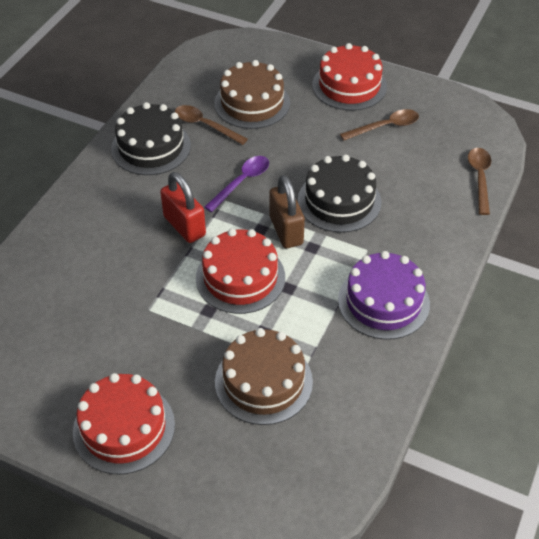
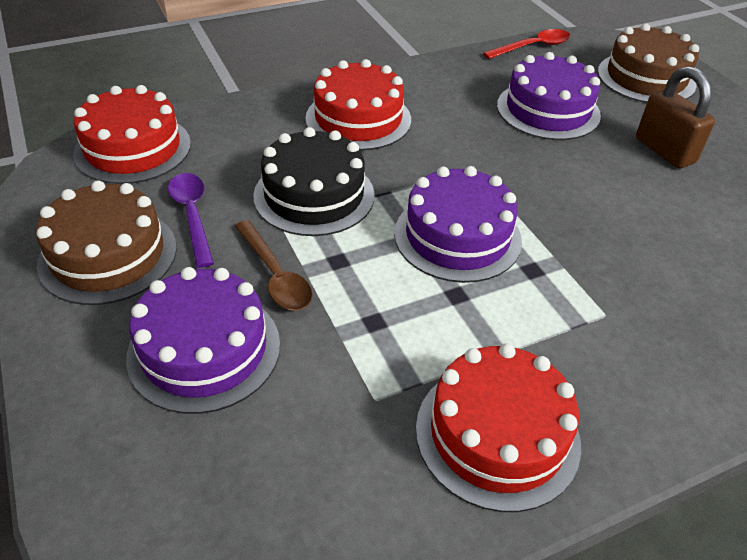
black cake: 2 -> 1
brown spoon: 3 -> 1
purple cake: 1 -> 3
red padlock: 1 -> 0
red spoon: 0 -> 1

